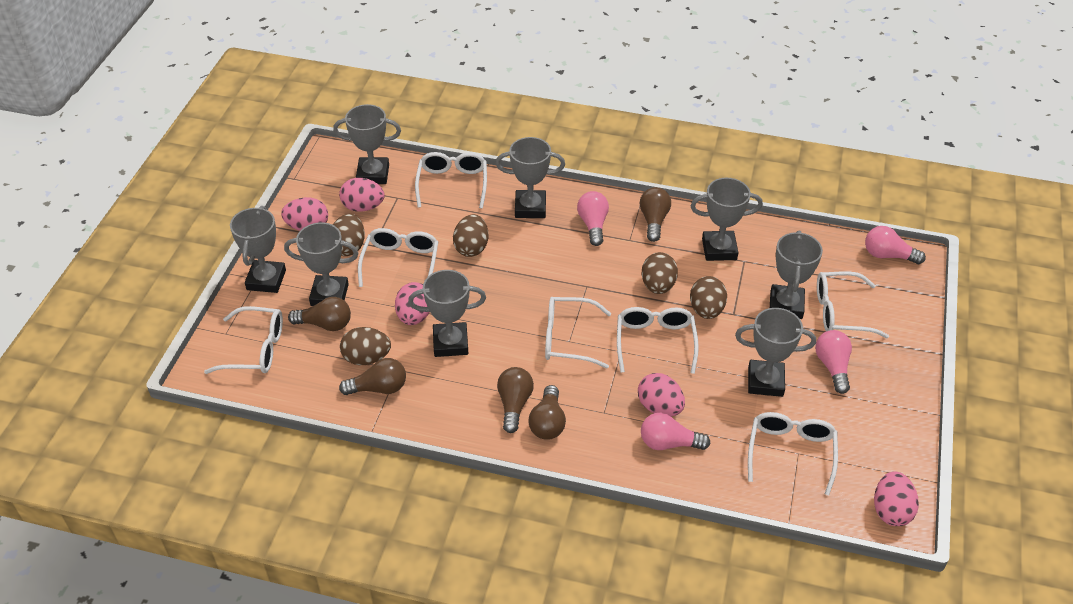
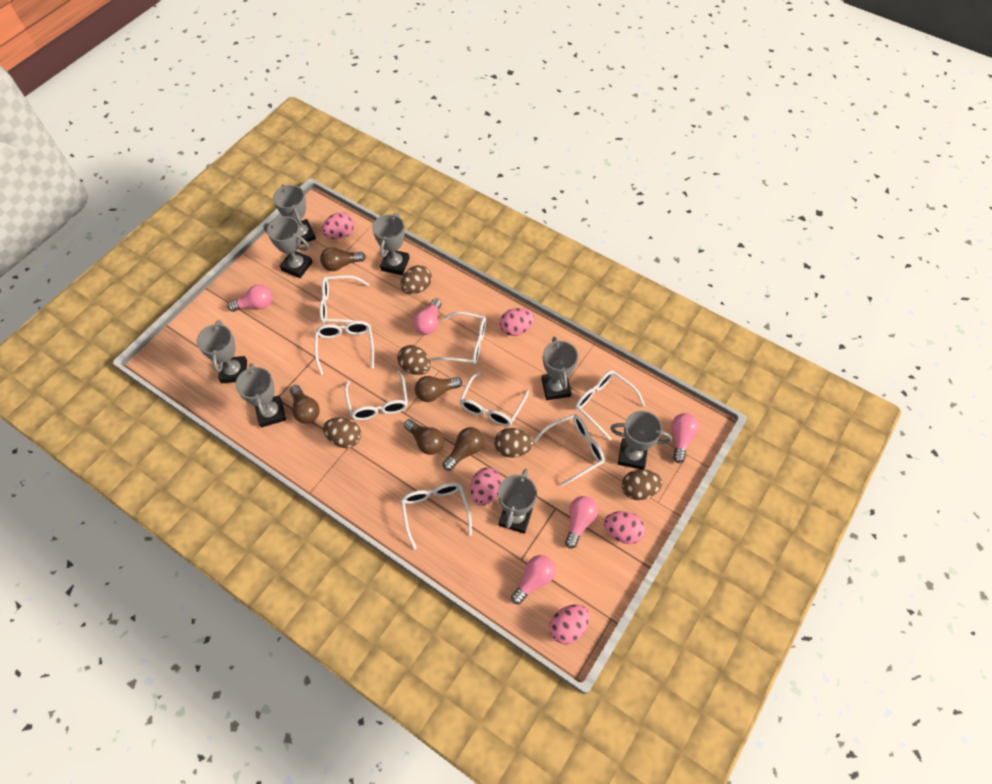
pink light bulb: 4 -> 5
white glasses: 7 -> 8

